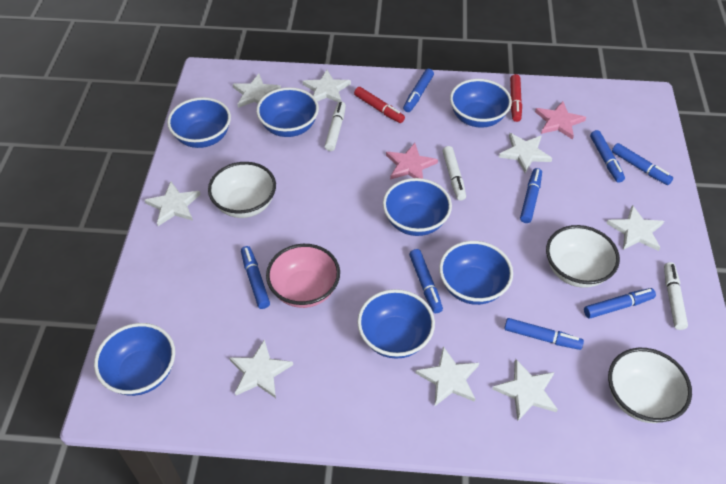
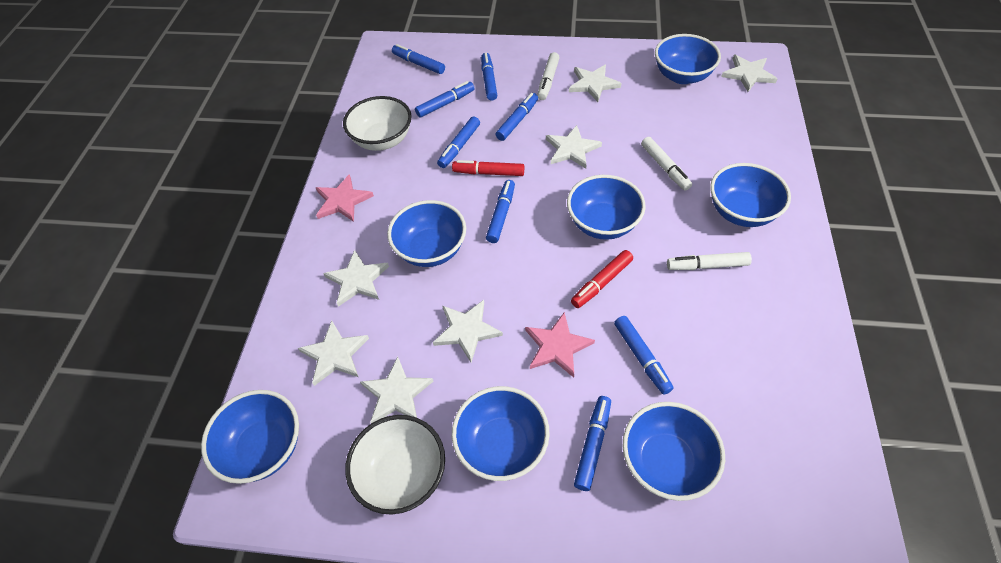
pink bowl: 1 -> 0
white bowl: 3 -> 2
white star: 8 -> 7

